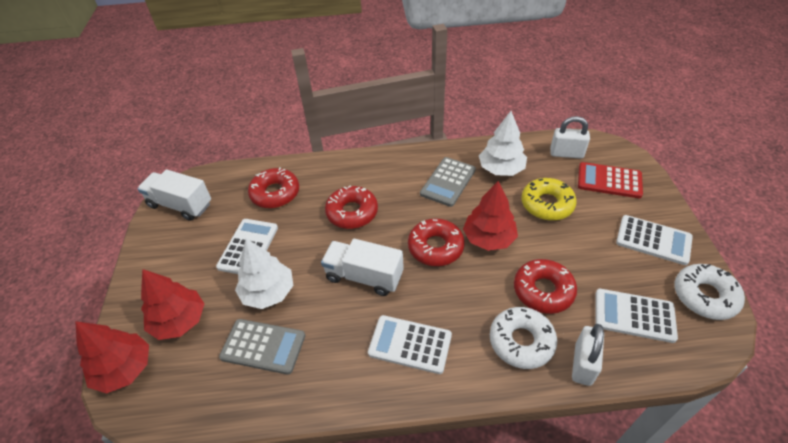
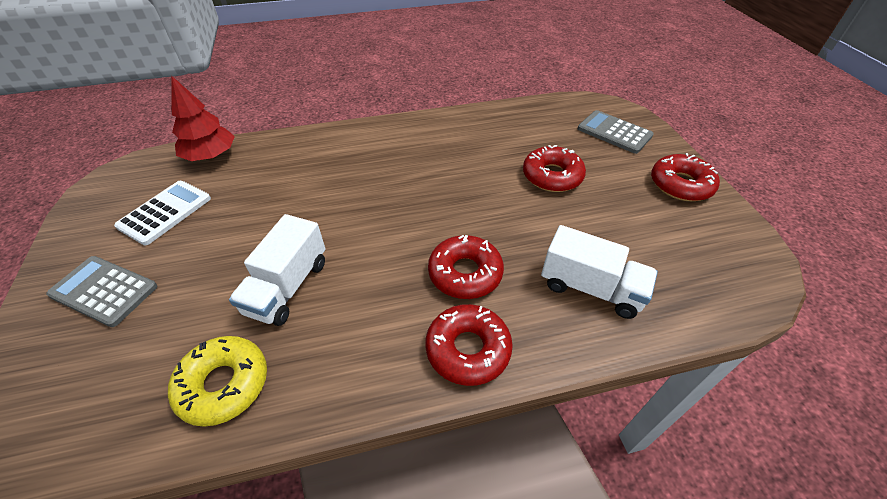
red calculator: 1 -> 0
red tree: 3 -> 1
white calculator: 4 -> 1
white donut: 2 -> 0
white padlock: 2 -> 0
white tree: 2 -> 0

